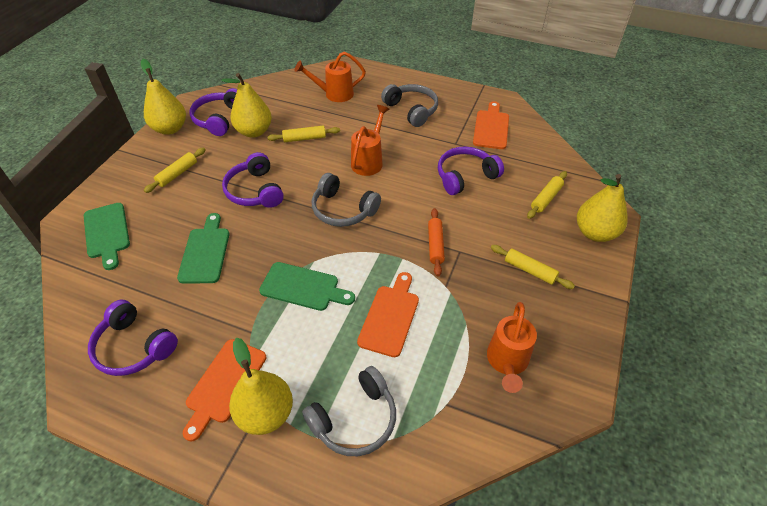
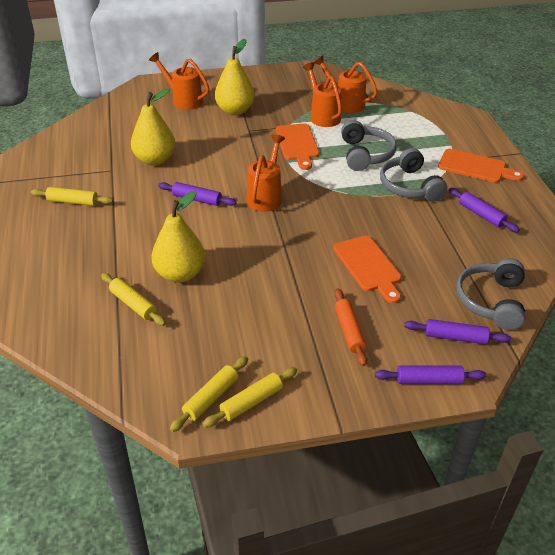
green cutting board: 3 -> 0
orange watering can: 3 -> 4
purple headphones: 4 -> 0
purple rolling pin: 0 -> 4
yellow pear: 4 -> 3

